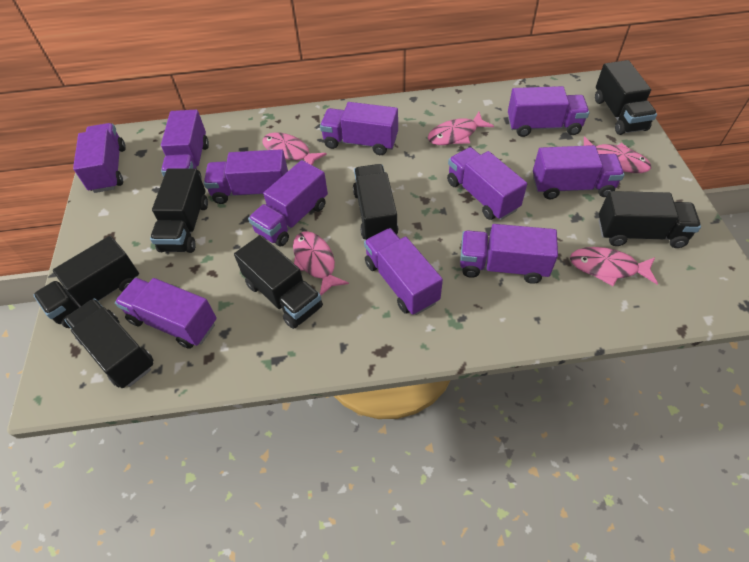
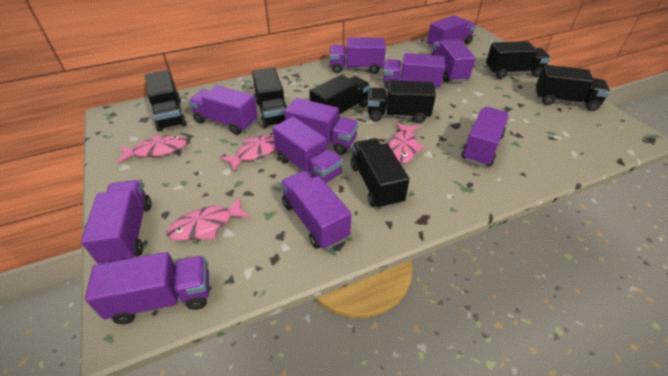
pink fish: 5 -> 4

